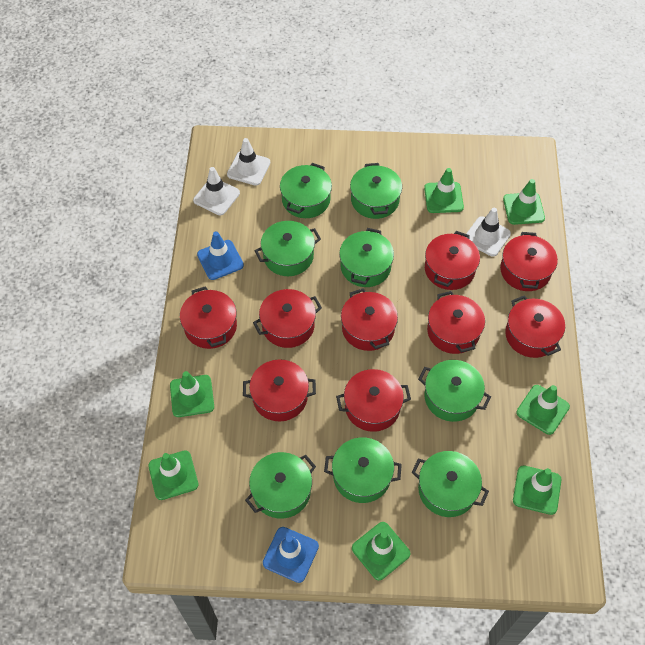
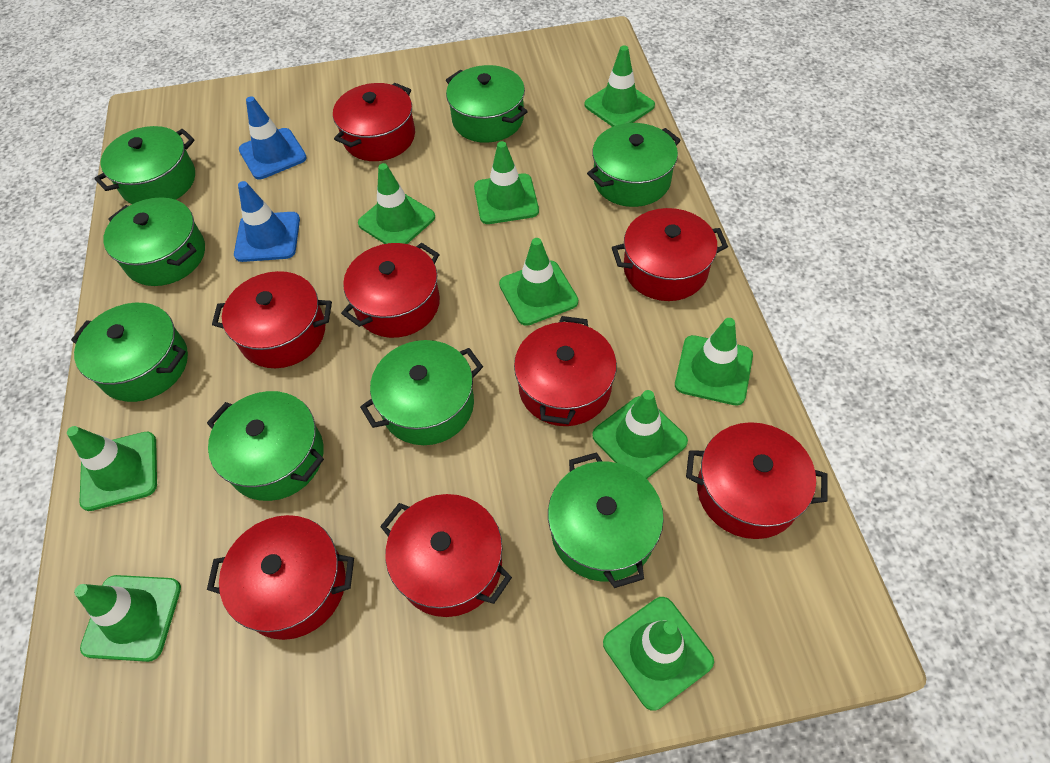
green traffic cone: 7 -> 9
red pot: 9 -> 8
white traffic cone: 3 -> 0

